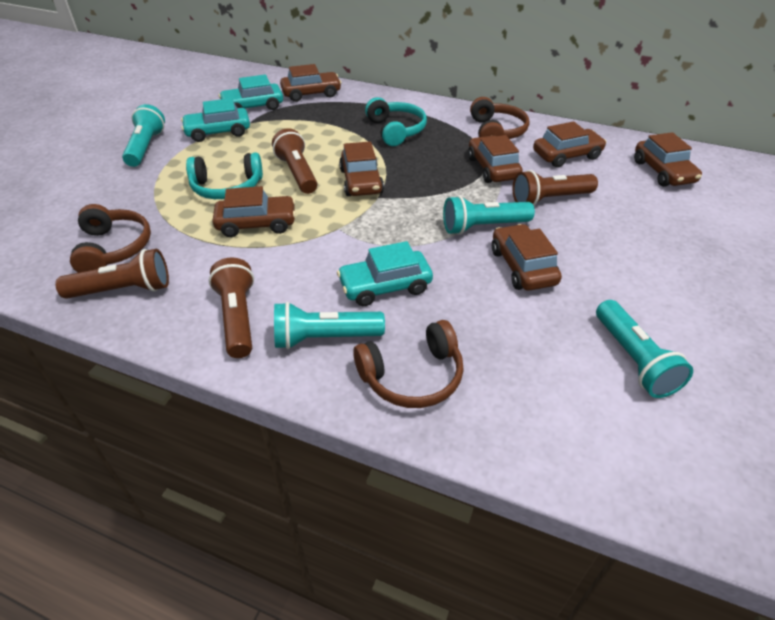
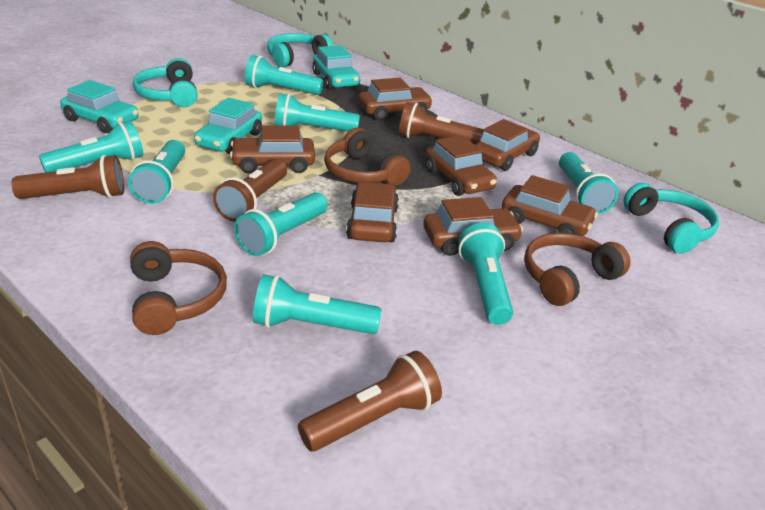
turquoise flashlight: 4 -> 8
turquoise headphones: 2 -> 3

